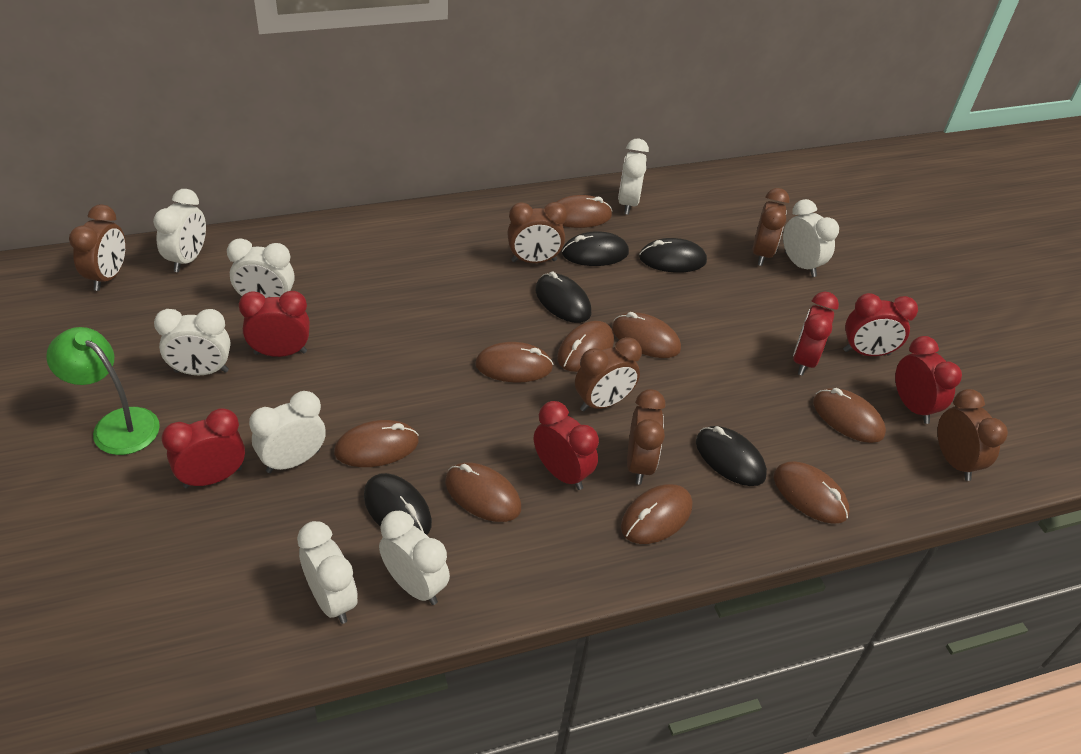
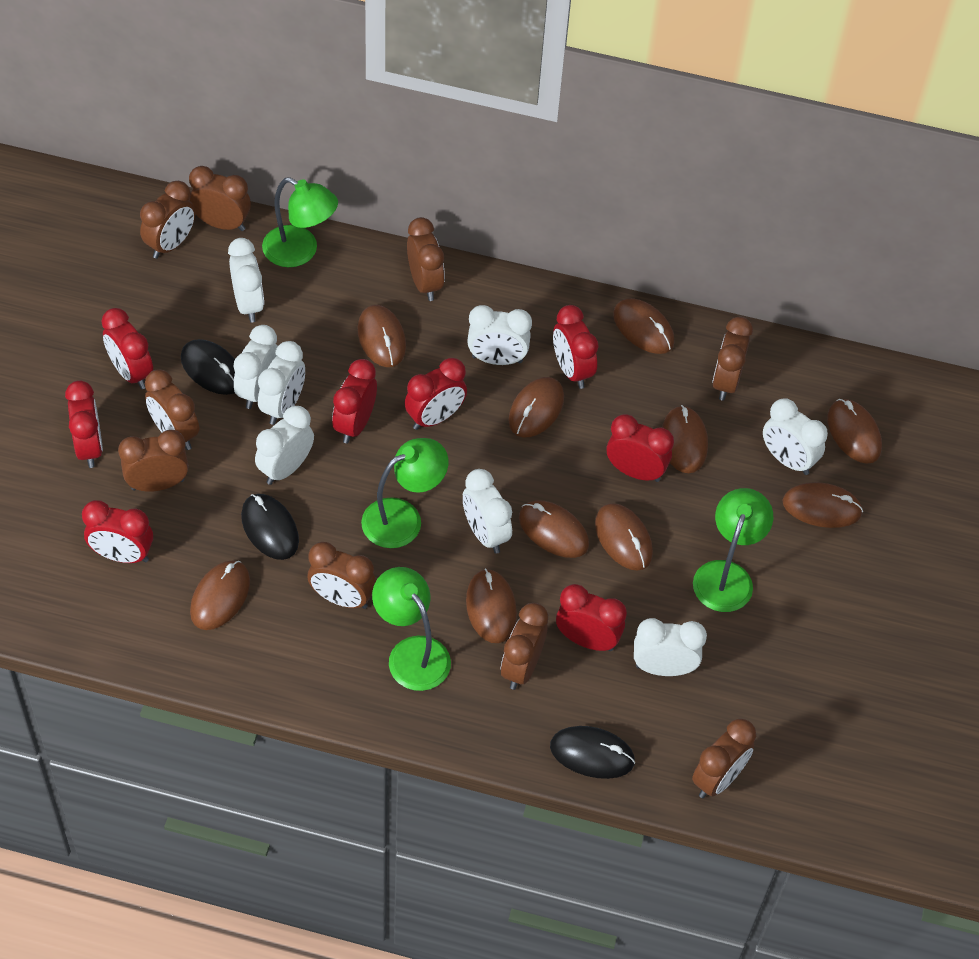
black mouse: 5 -> 3
brown clock: 6 -> 9
brown mouse: 9 -> 10
green lamp: 1 -> 4
red clock: 6 -> 8

